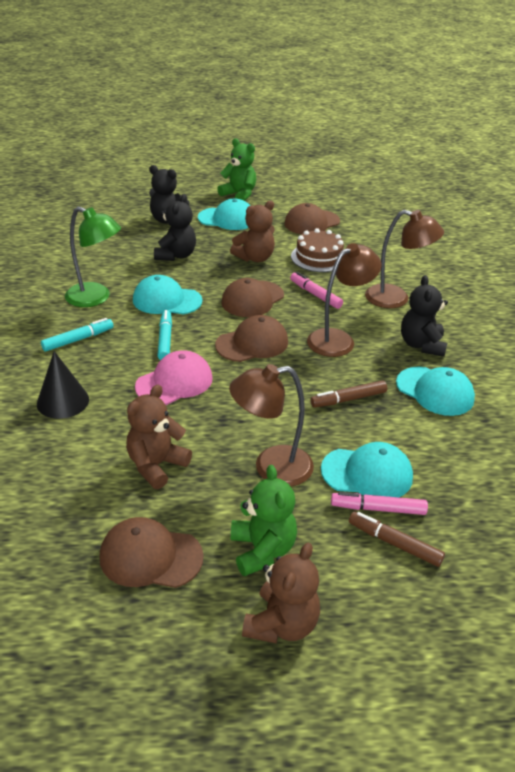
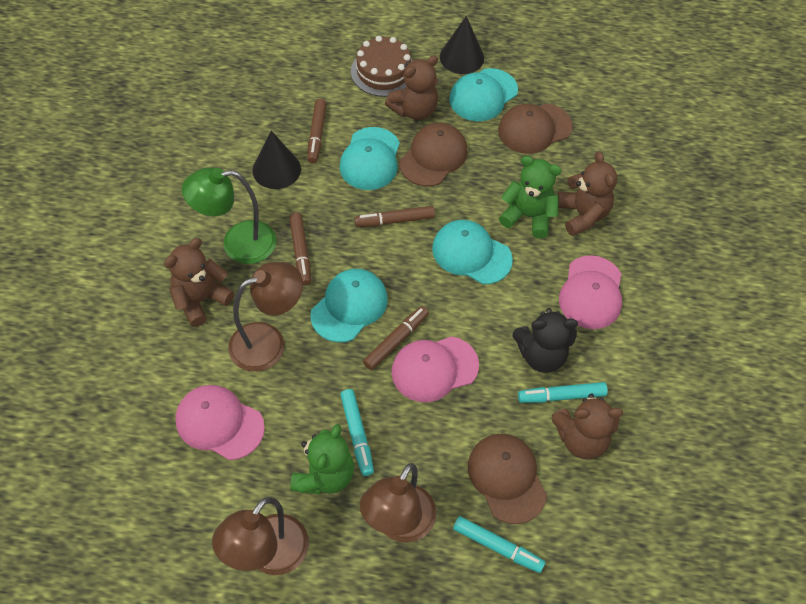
black cone: 1 -> 2
black teddy bear: 3 -> 1
brown cap: 4 -> 3
brown marker: 2 -> 4
brown teddy bear: 3 -> 4
pink cap: 1 -> 3
pink marker: 2 -> 0
turquoise marker: 2 -> 3

